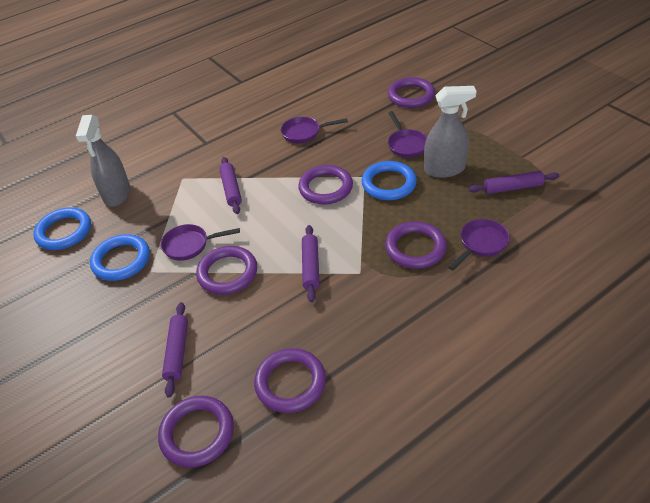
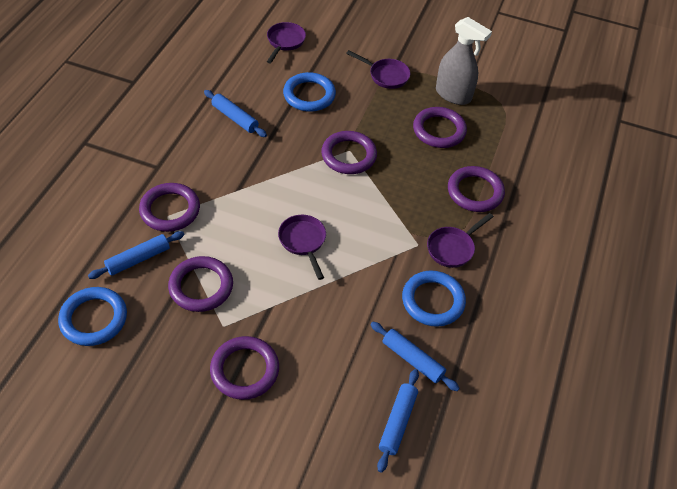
blue rolling pin: 0 -> 4
grey spray bottle: 2 -> 1
purple rolling pin: 4 -> 0

